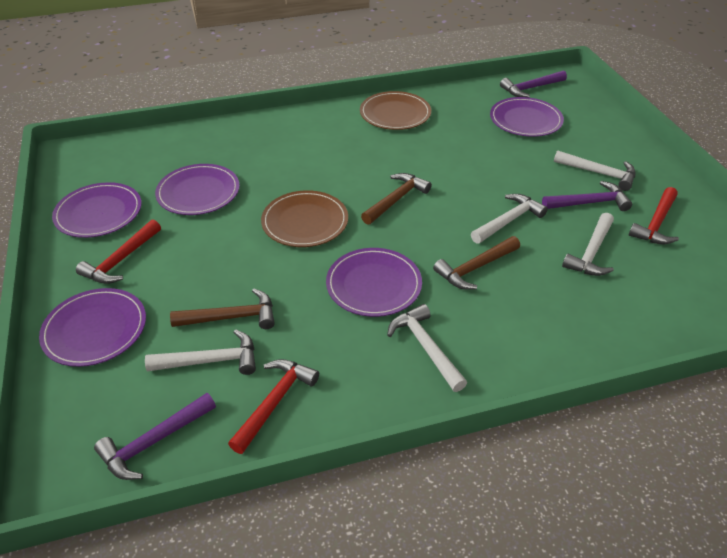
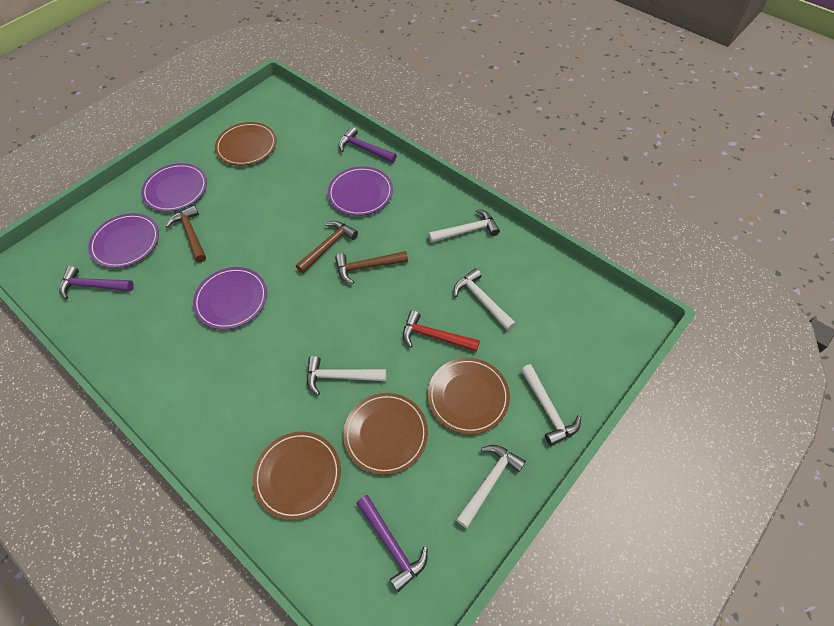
brown plate: 2 -> 4
purple plate: 5 -> 4
red hammer: 3 -> 1

